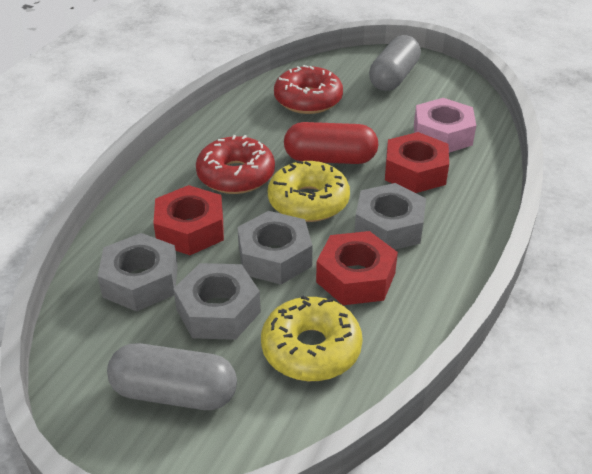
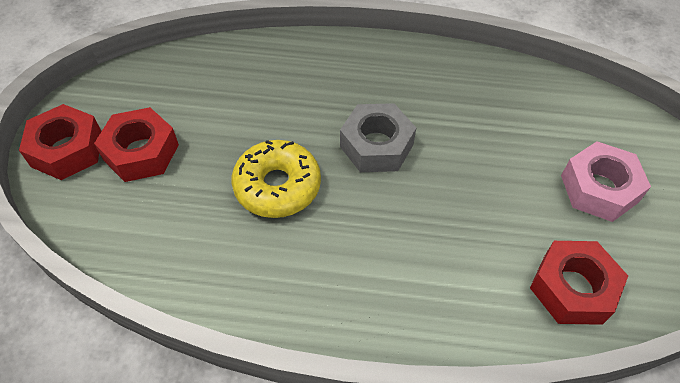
grey capsule: 2 -> 0
grey nut: 4 -> 1
red capsule: 1 -> 0
red donut: 2 -> 0
yellow donut: 2 -> 1

